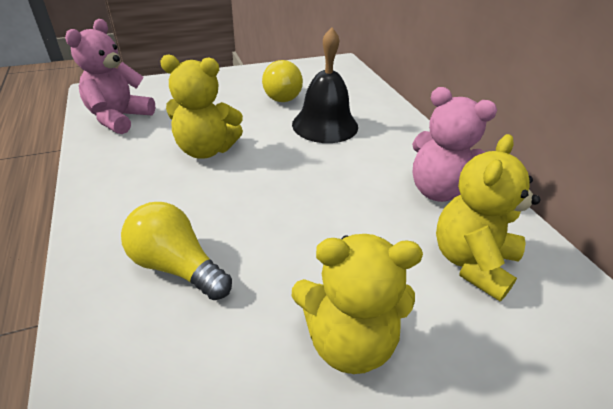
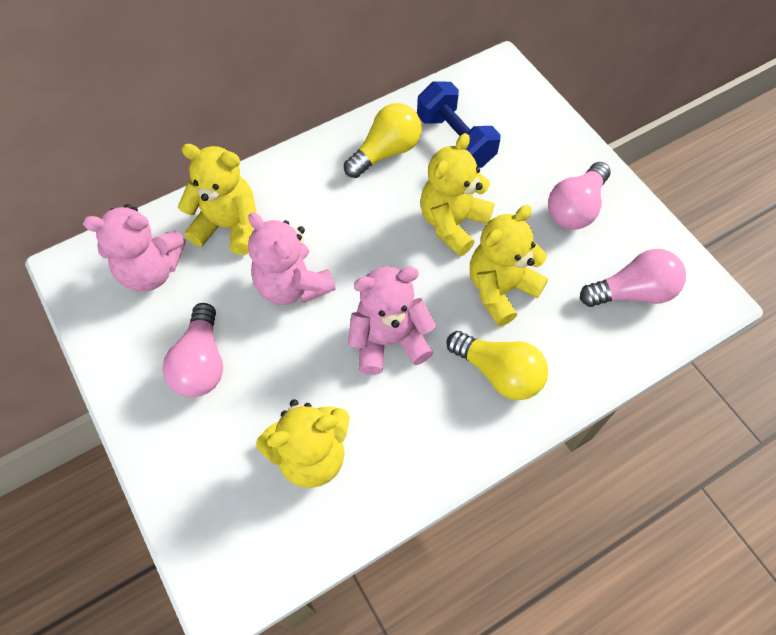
black bell: 1 -> 0
blue dumbbell: 0 -> 1
pink light bulb: 0 -> 3
pink teddy bear: 2 -> 3
yellow teddy bear: 3 -> 4

